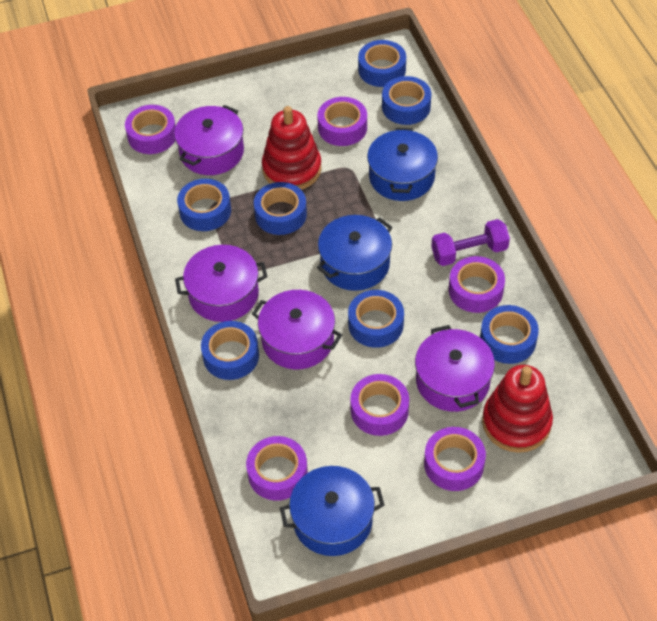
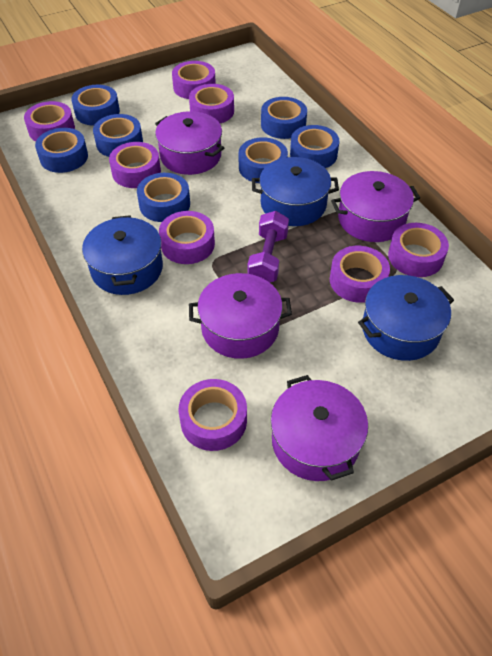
purple tape: 6 -> 8
red stacking toy: 2 -> 0

